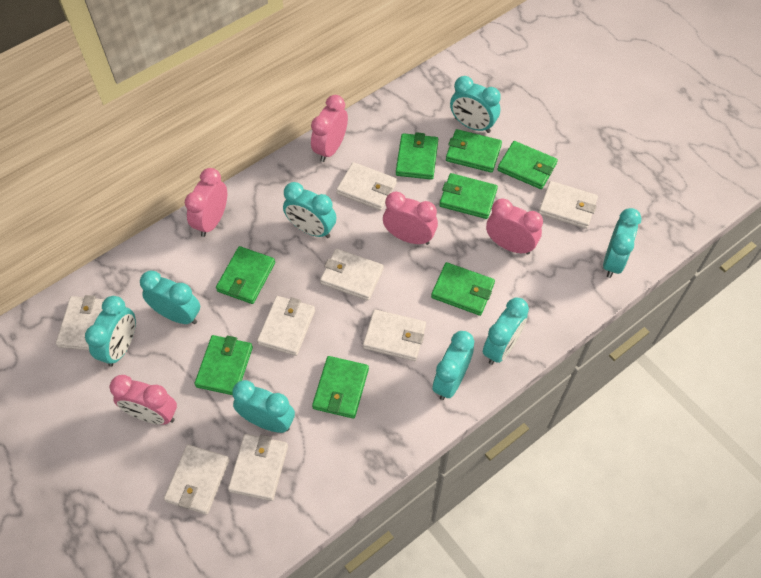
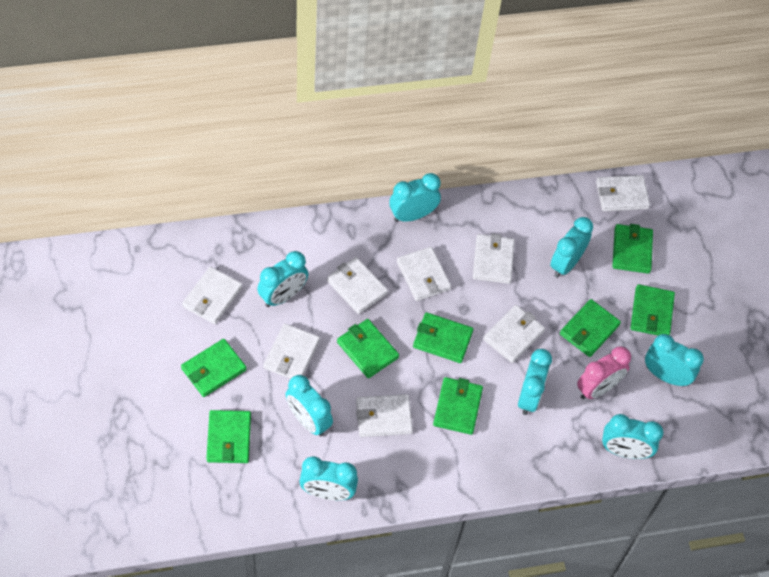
pink clock: 5 -> 1

